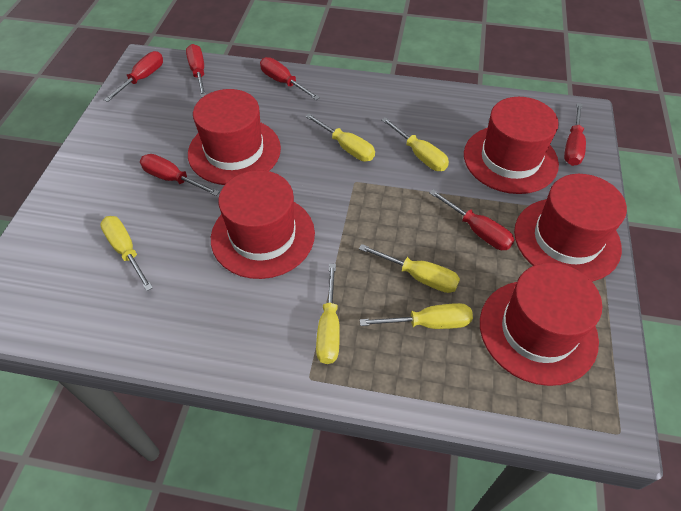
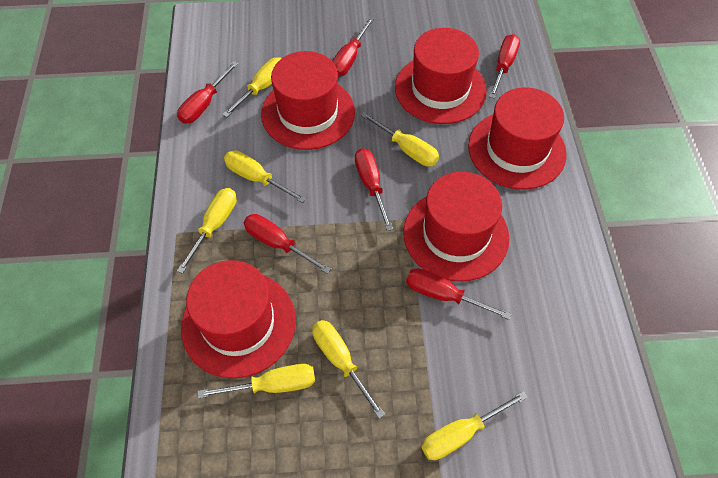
yellow screwdriver: 6 -> 7

